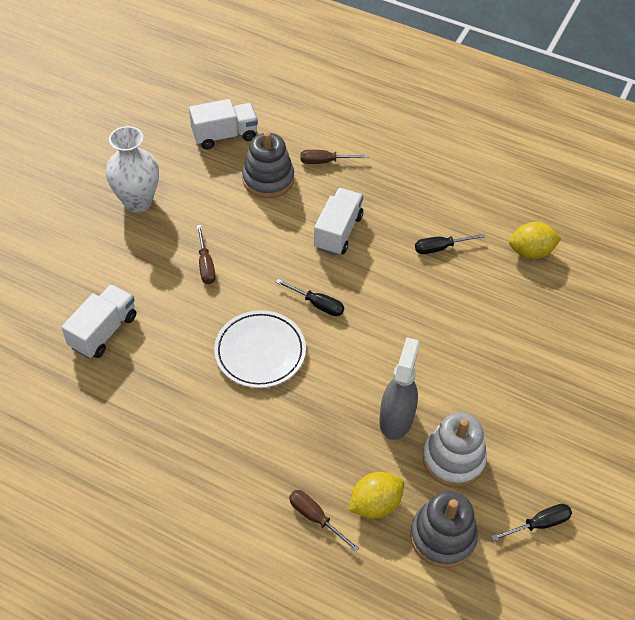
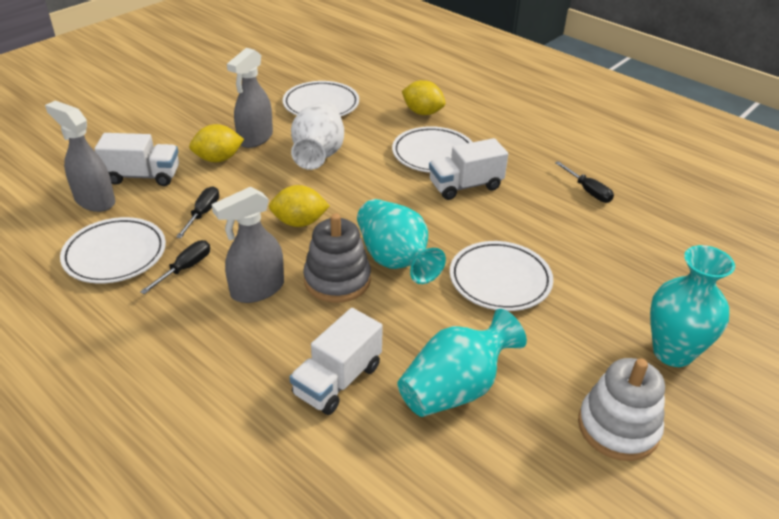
brown screwdriver: 3 -> 0
grey spray bottle: 1 -> 3
grey stacking toy: 2 -> 1
turquoise vase: 0 -> 3
white plate: 1 -> 4
yellow lemon: 2 -> 3

